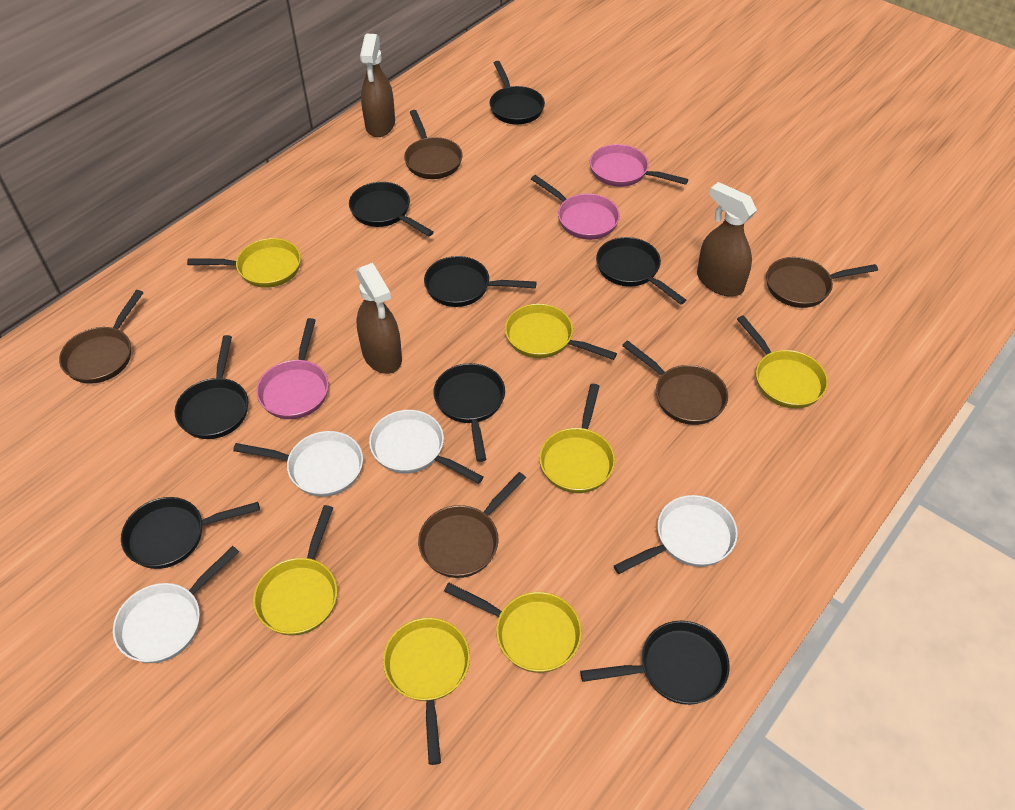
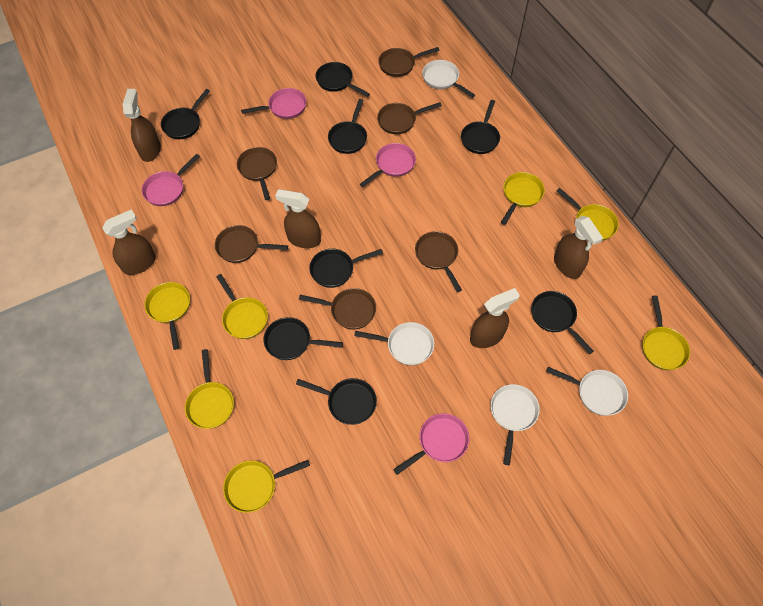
brown pan: 5 -> 6
brown spray bottle: 3 -> 5
pink pan: 3 -> 4

